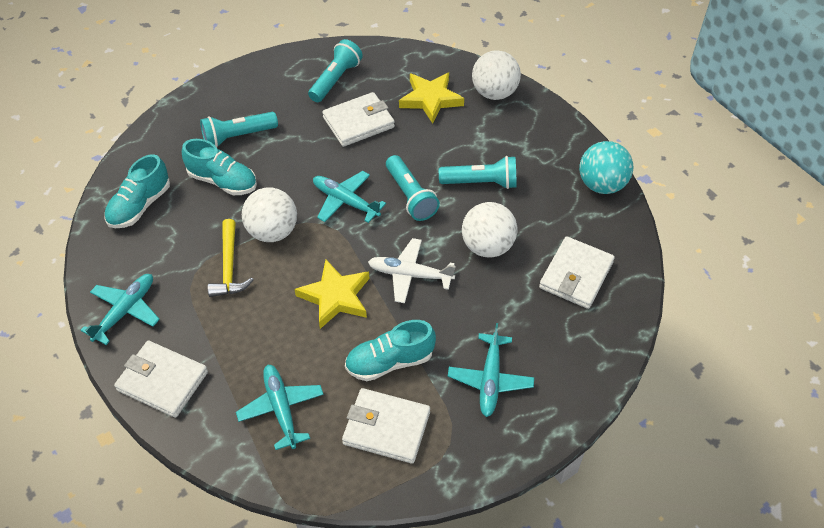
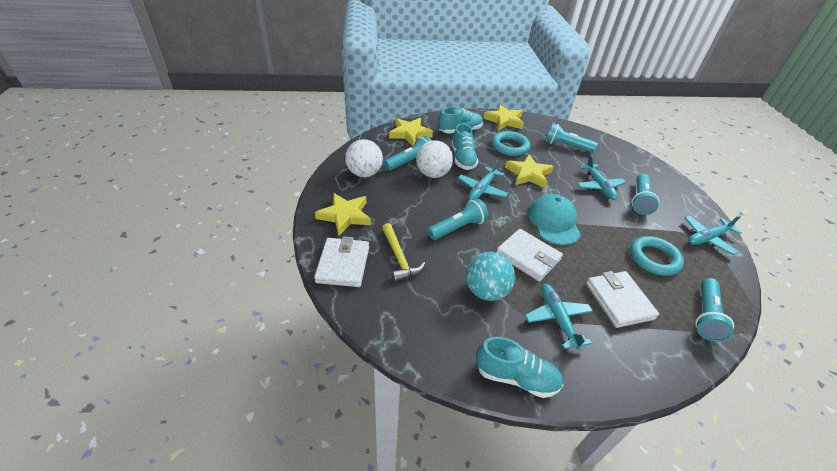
turquoise cap: 0 -> 1
turquoise flashlight: 4 -> 5
turquoise ring: 0 -> 2
white ball: 3 -> 2
white plane: 1 -> 0
white wallet: 4 -> 3
yellow star: 2 -> 4

